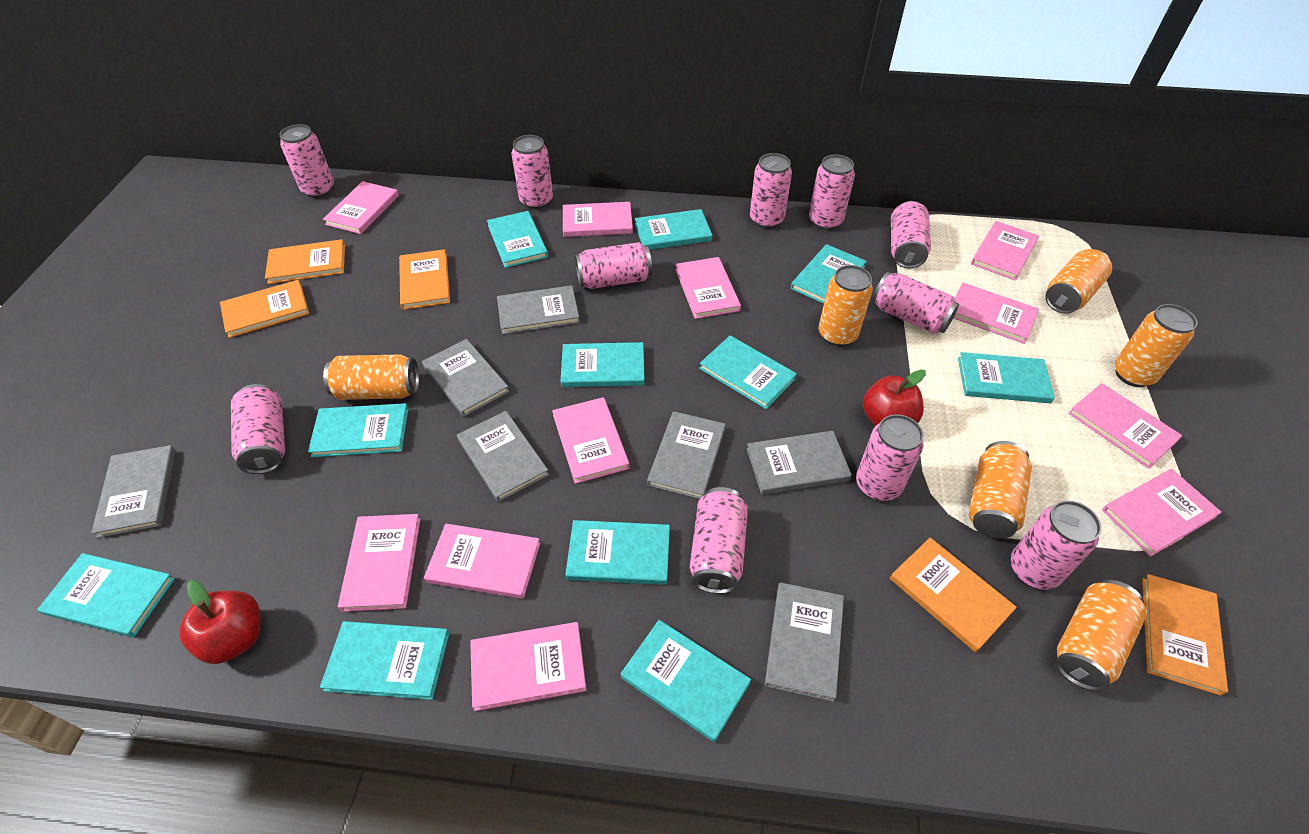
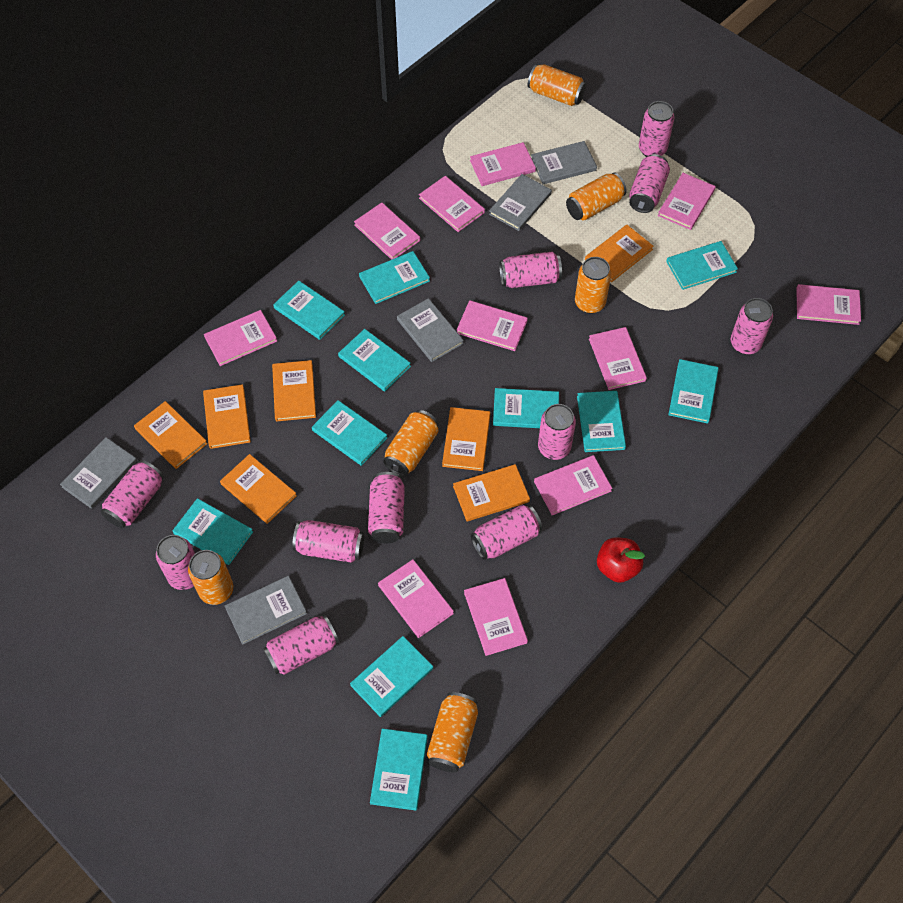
grey book: 7 -> 5
orange book: 5 -> 7
red apple: 2 -> 1

